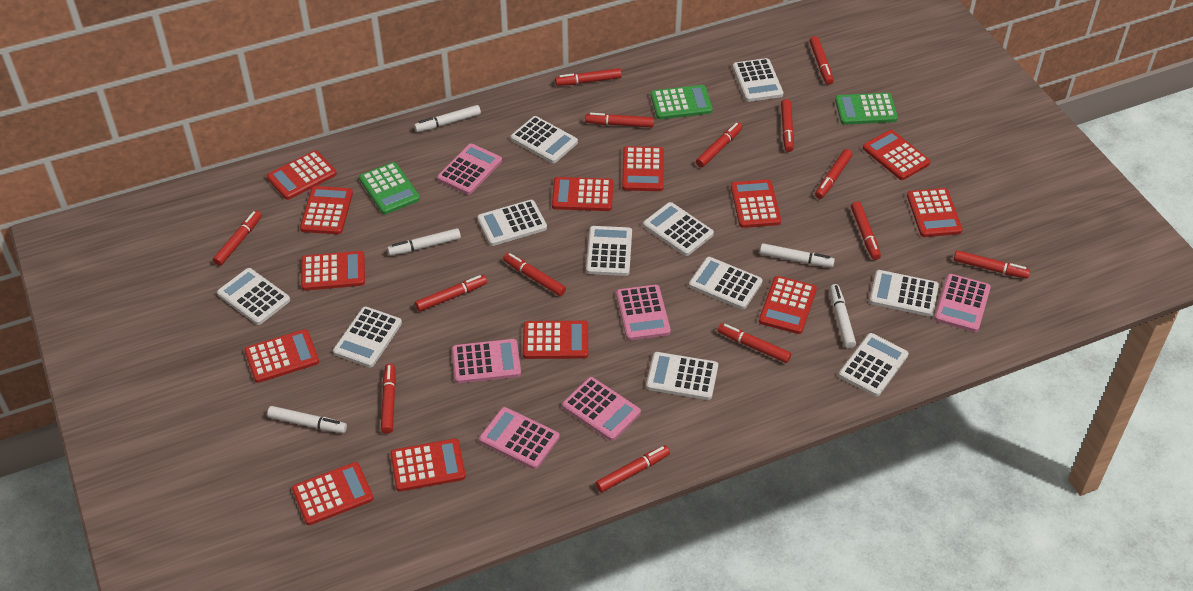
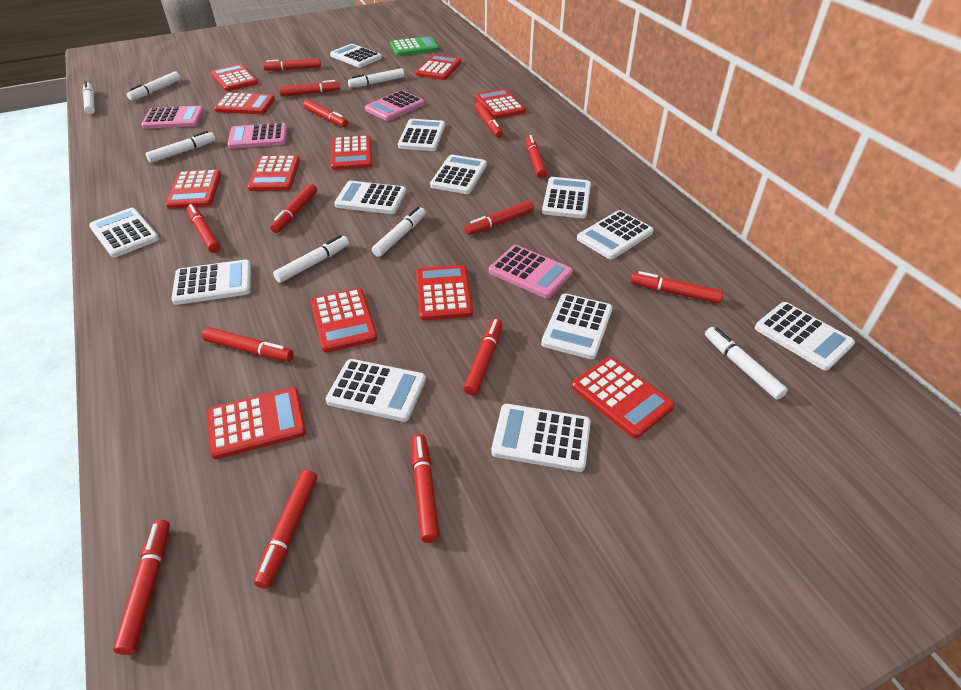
green calculator: 3 -> 1
pink calculator: 6 -> 4
red calculator: 13 -> 11
white calculator: 11 -> 12
white marker: 5 -> 7

